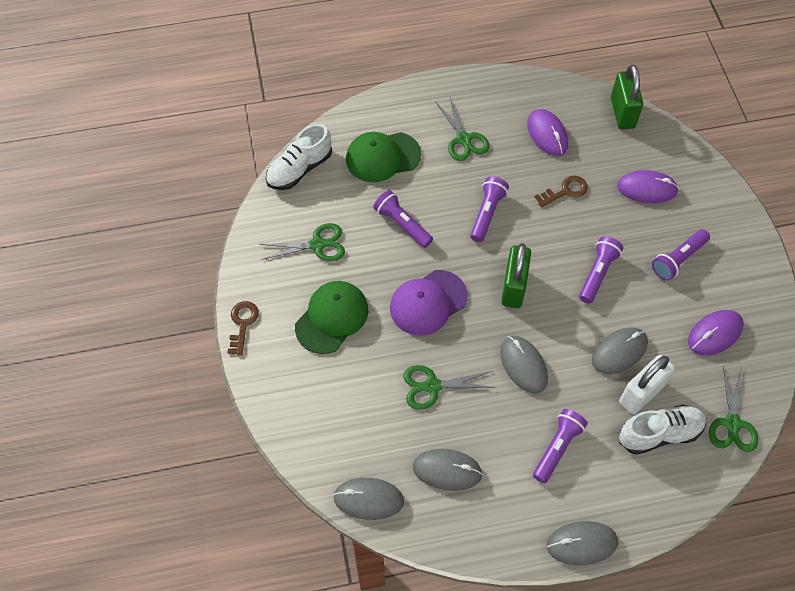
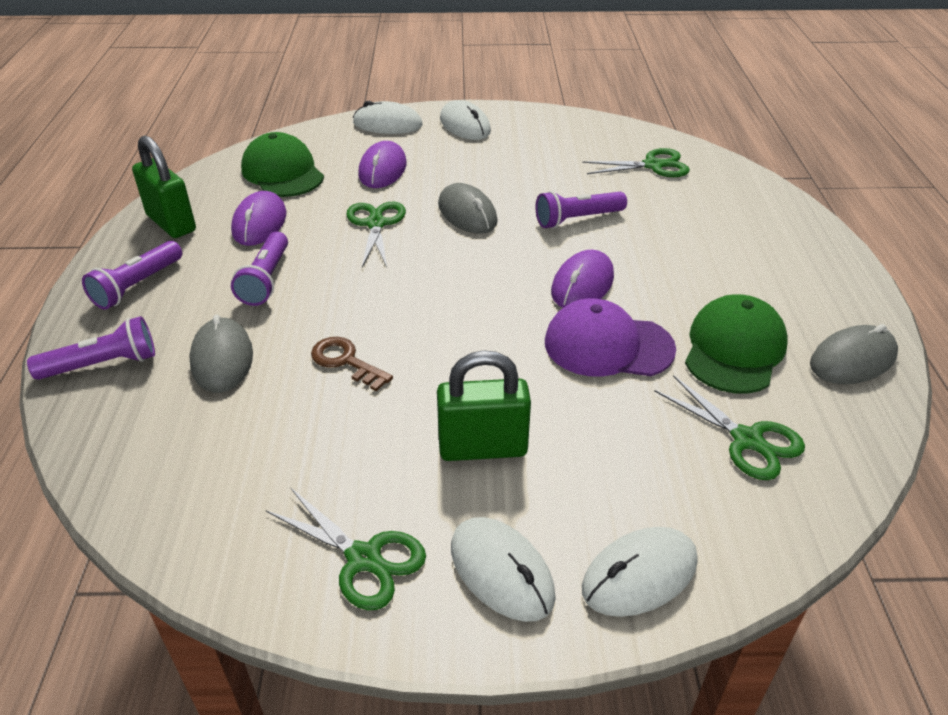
brown key: 2 -> 1
grey mouse: 5 -> 3
purple flashlight: 5 -> 4
white mouse: 0 -> 4
white padlock: 1 -> 0
white shoe: 2 -> 0

